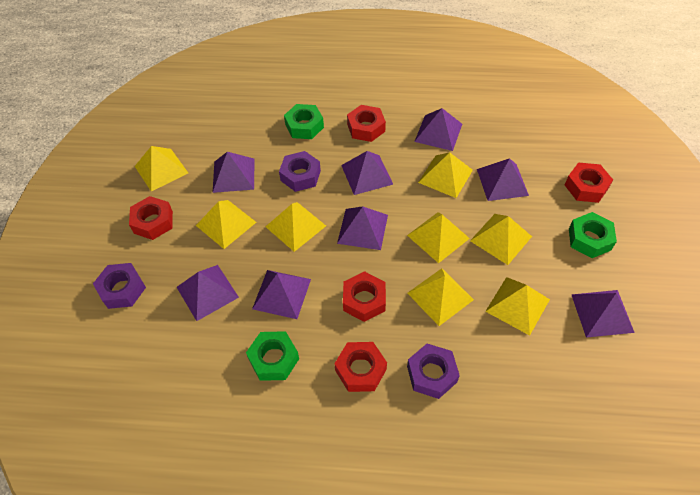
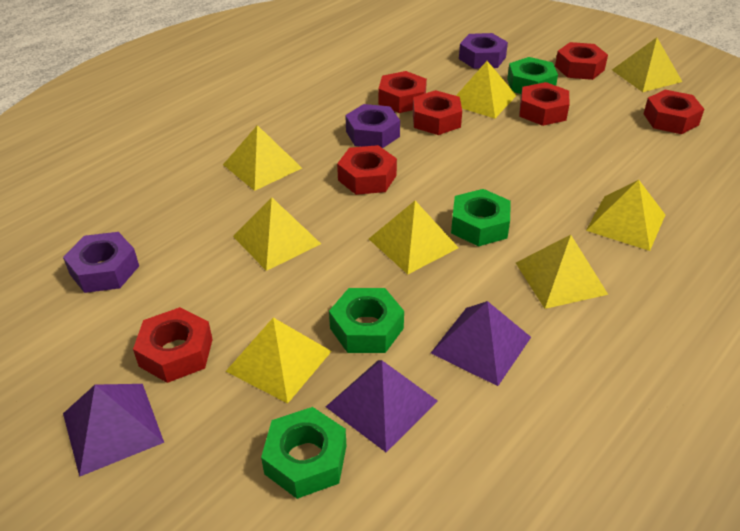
green nut: 3 -> 4
purple pyramid: 8 -> 3
red nut: 5 -> 7

